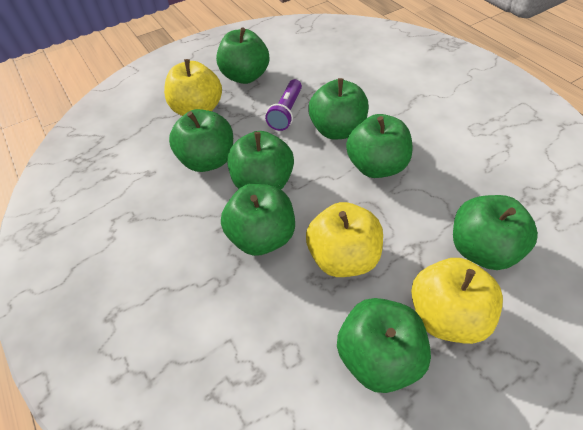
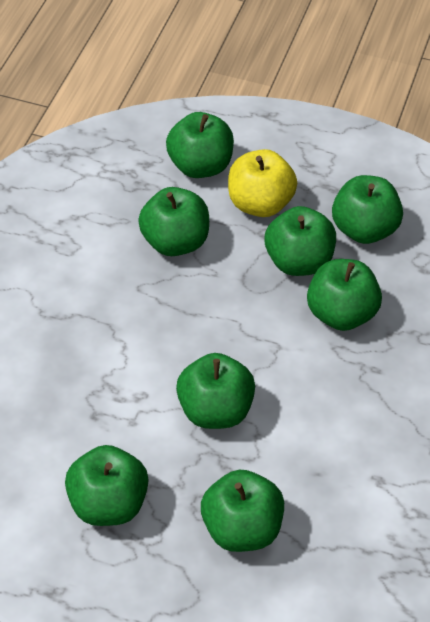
purple flashlight: 1 -> 0
yellow apple: 3 -> 1

